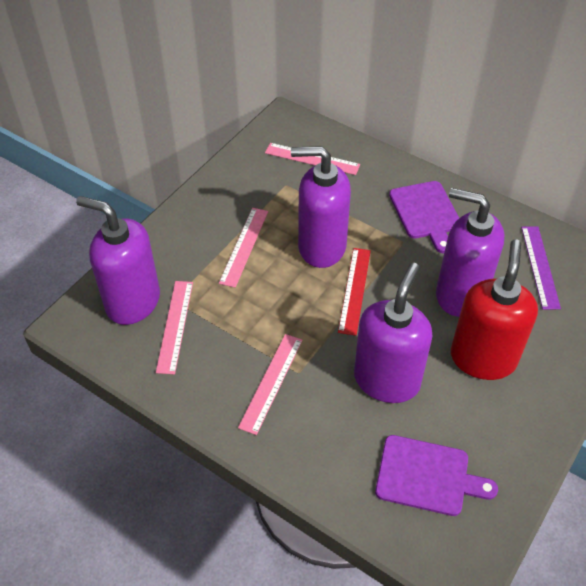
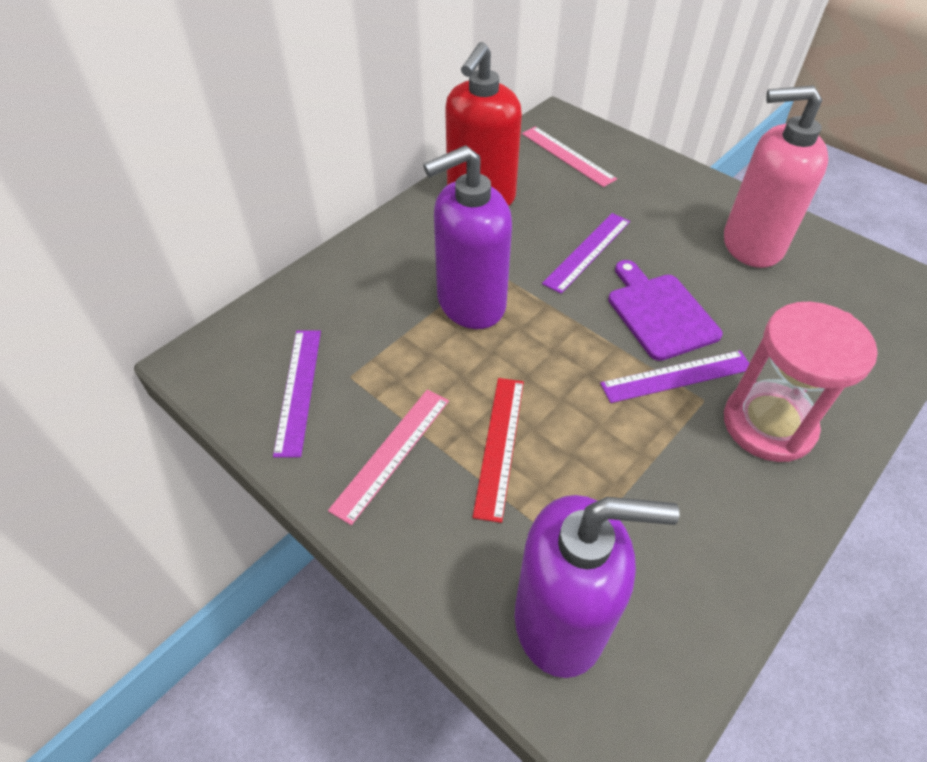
pink hourglass: 0 -> 1
pink ruler: 4 -> 2
pink soap dispenser: 0 -> 1
purple cutting board: 2 -> 1
purple ruler: 1 -> 3
purple soap dispenser: 4 -> 2

